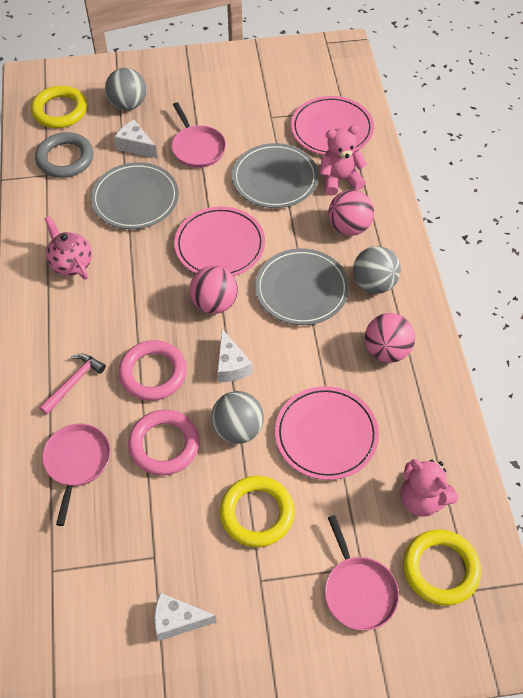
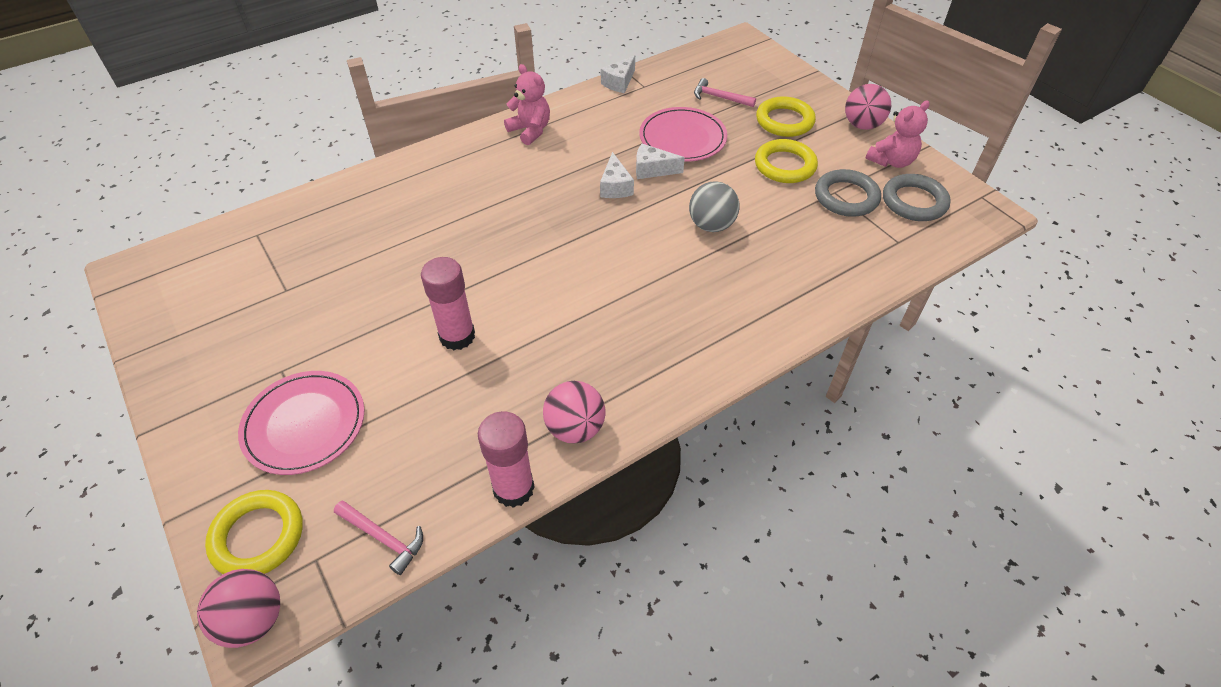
grey ball: 3 -> 1
grey plate: 3 -> 0
grey ring: 1 -> 2
pink glue stick: 0 -> 2
pink hammer: 1 -> 2
pink pan: 3 -> 0
pink plate: 3 -> 2
pink ring: 2 -> 0
pink teapot: 1 -> 0

